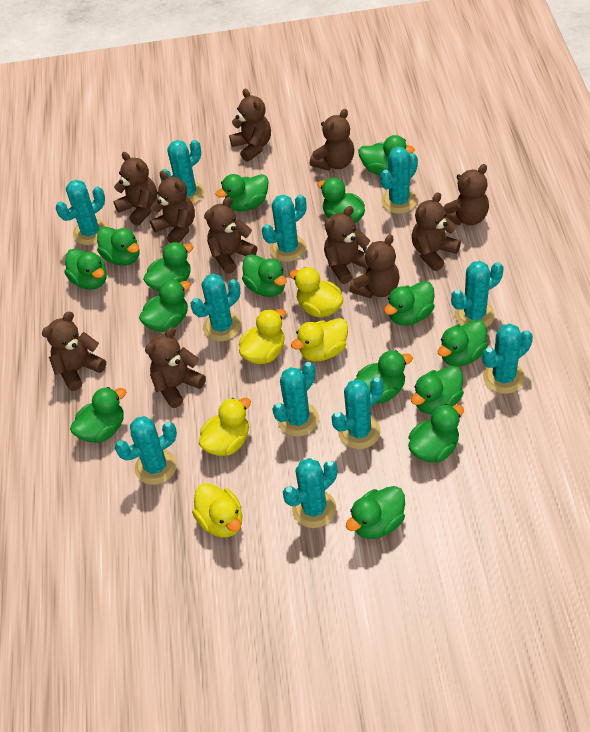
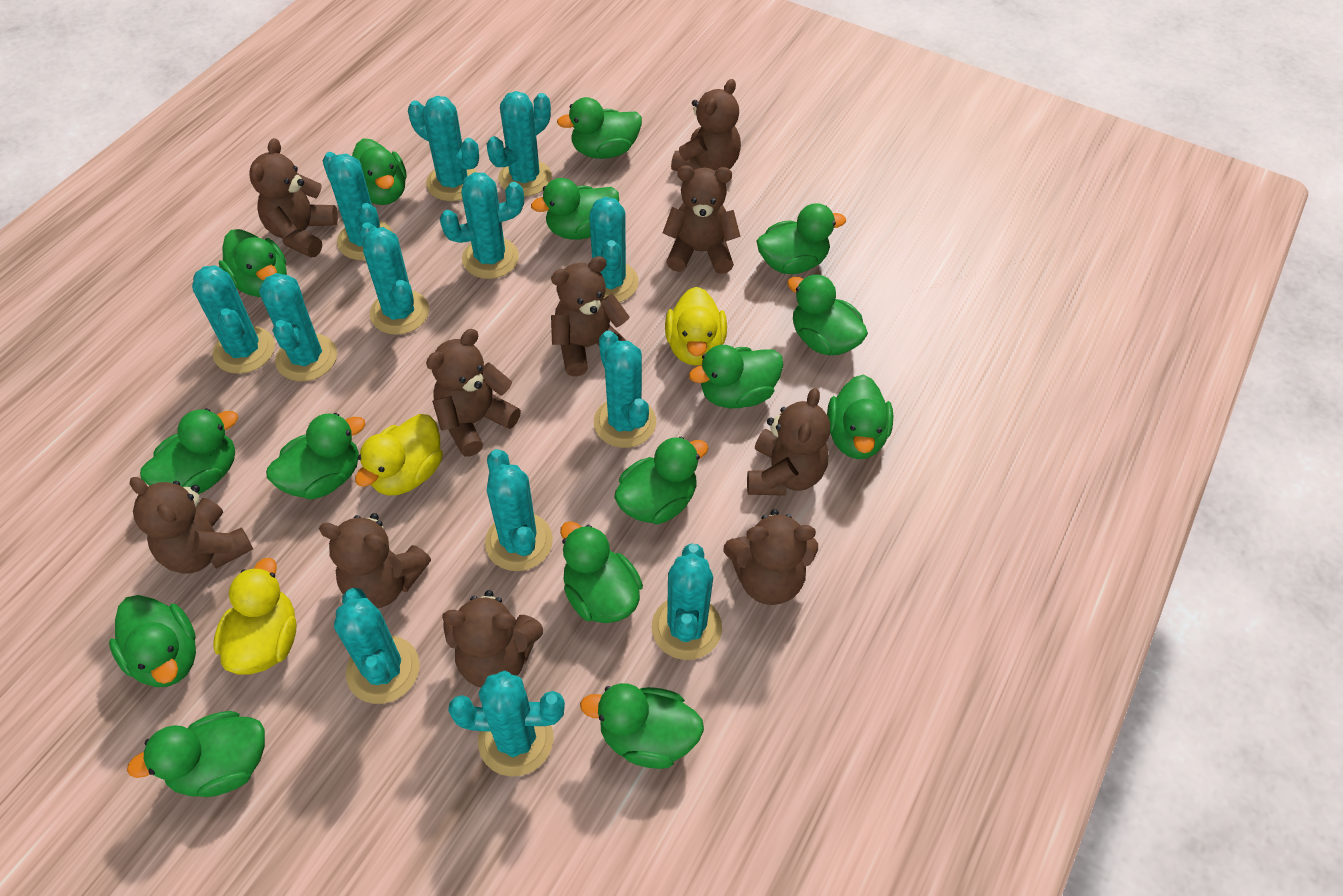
brown teddy bear: 11 -> 10
turquoise cactus: 11 -> 13
yellow duck: 5 -> 3

